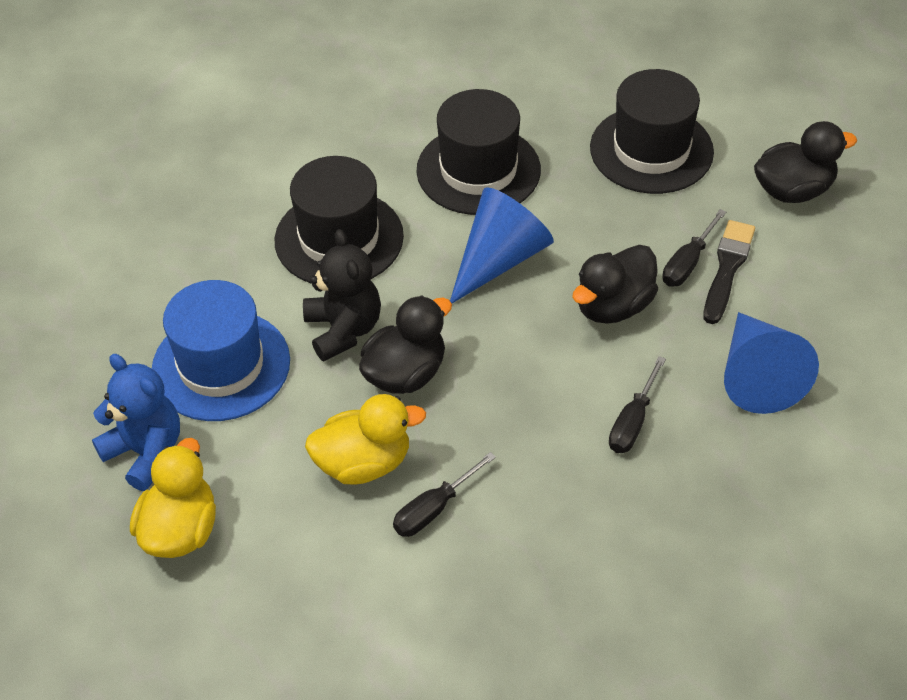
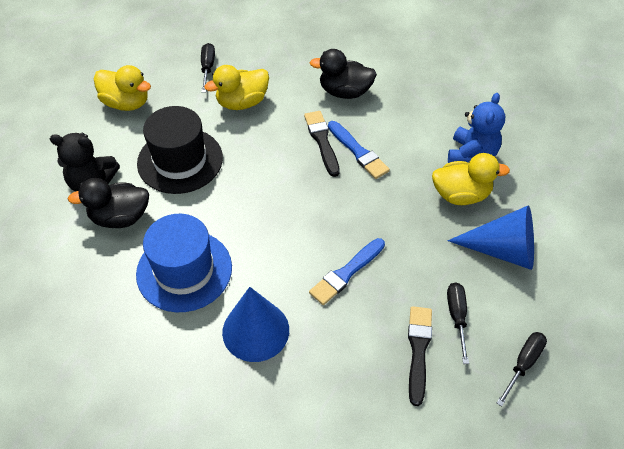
black brush: 1 -> 2
black duck: 3 -> 2
black hat: 3 -> 1
blue brush: 0 -> 2
yellow duck: 2 -> 3

